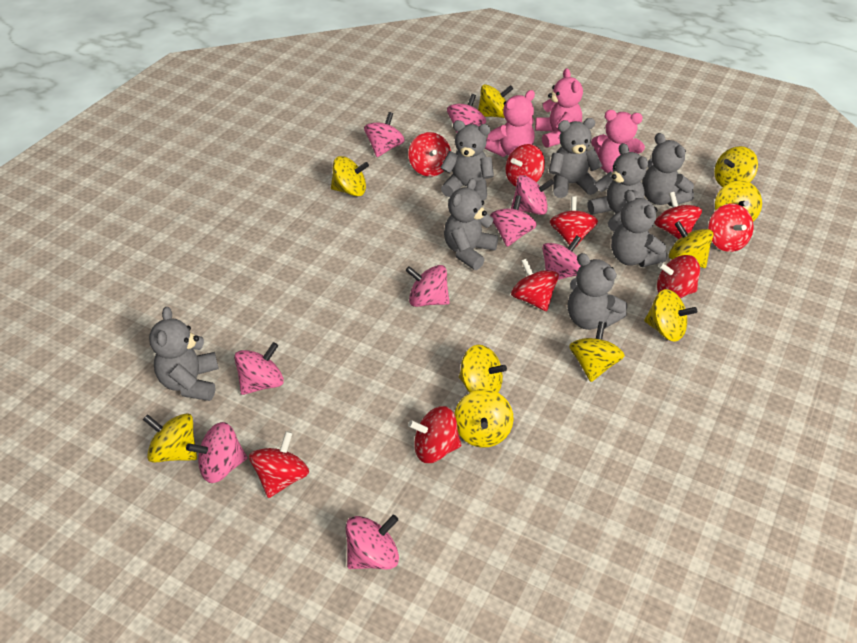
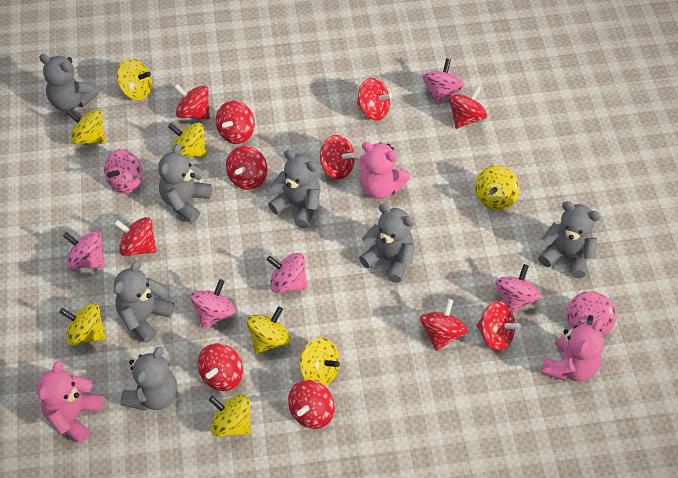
grey teddy bear: 8 -> 7
pink spinning top: 9 -> 7
red spinning top: 9 -> 11
yellow spinning top: 10 -> 8

